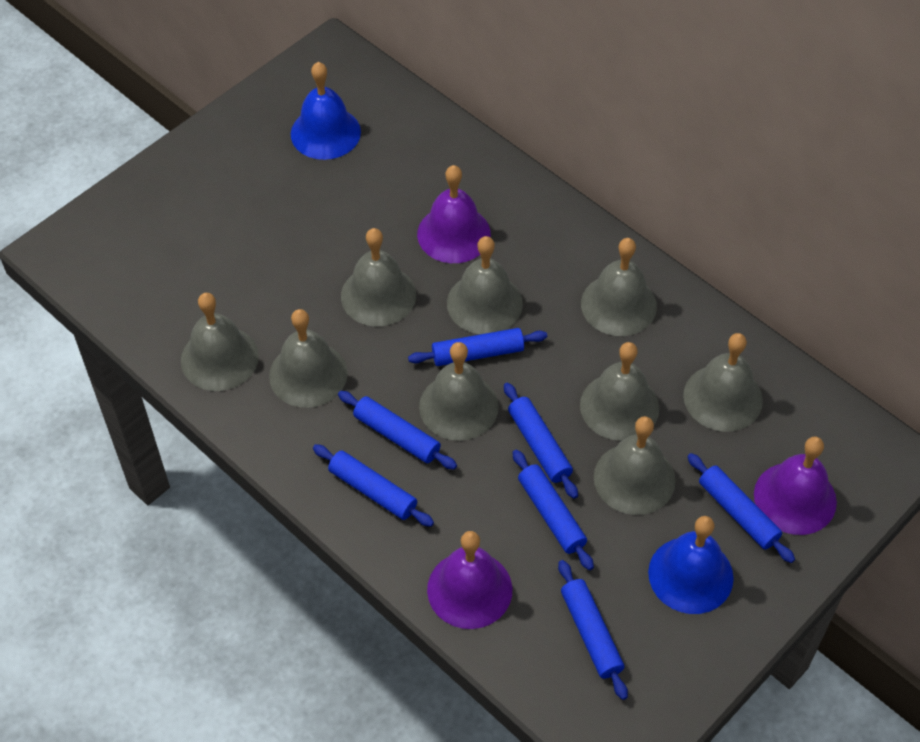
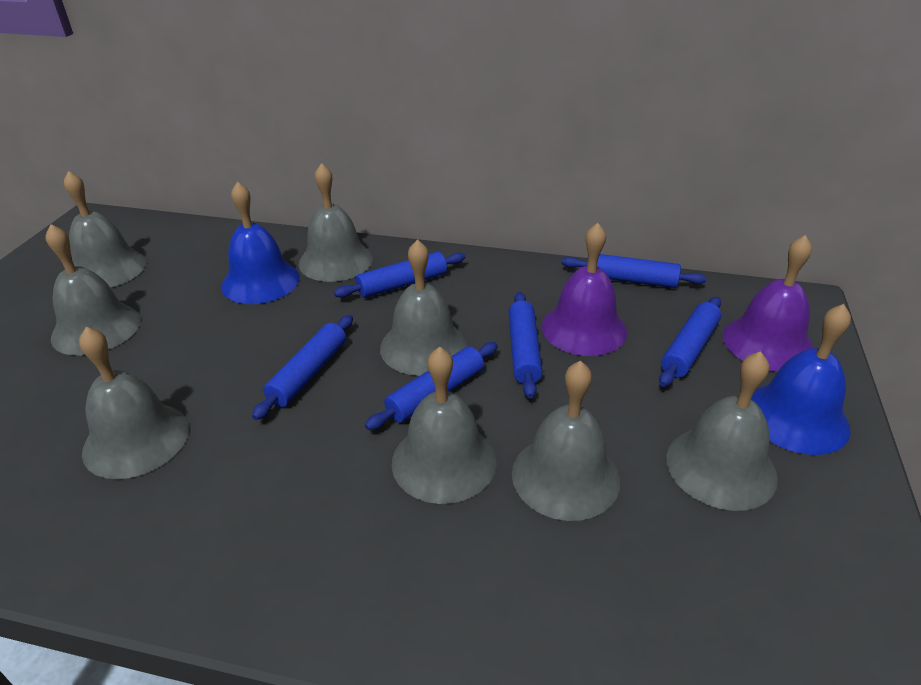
blue rolling pin: 7 -> 6
grey bell: 9 -> 8
purple bell: 3 -> 2

